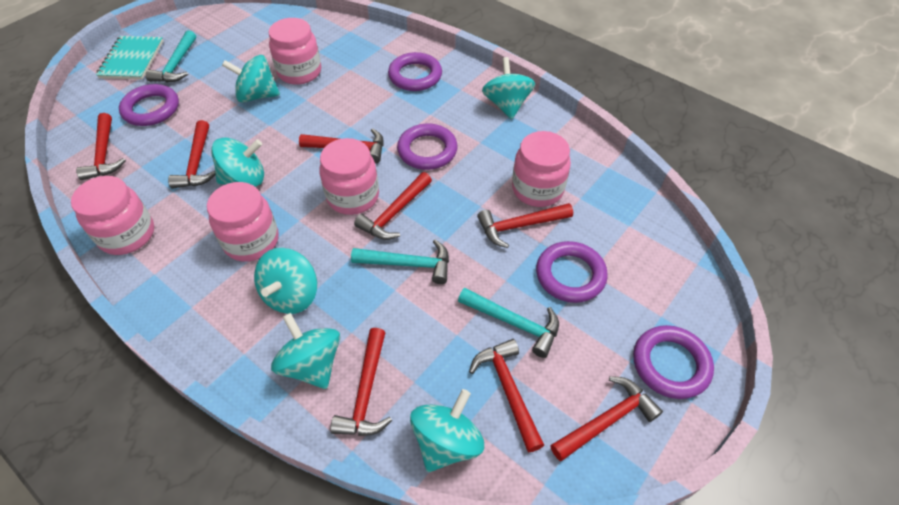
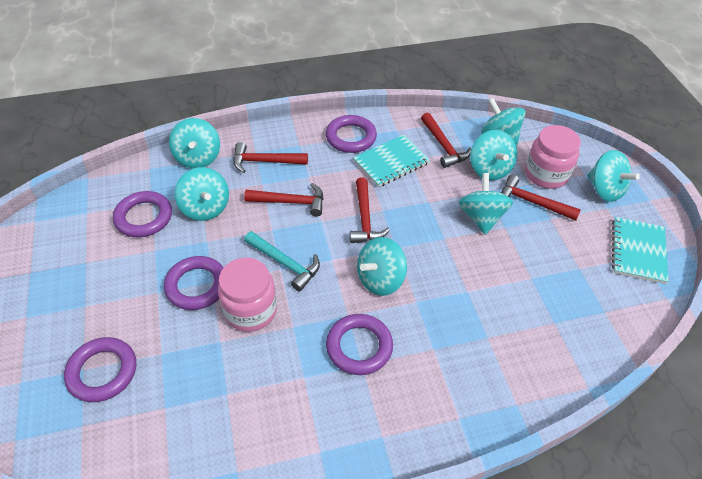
pink jar: 5 -> 2
red hammer: 8 -> 5
turquoise hammer: 3 -> 1
turquoise notebook: 1 -> 2
turquoise spinning top: 6 -> 7

